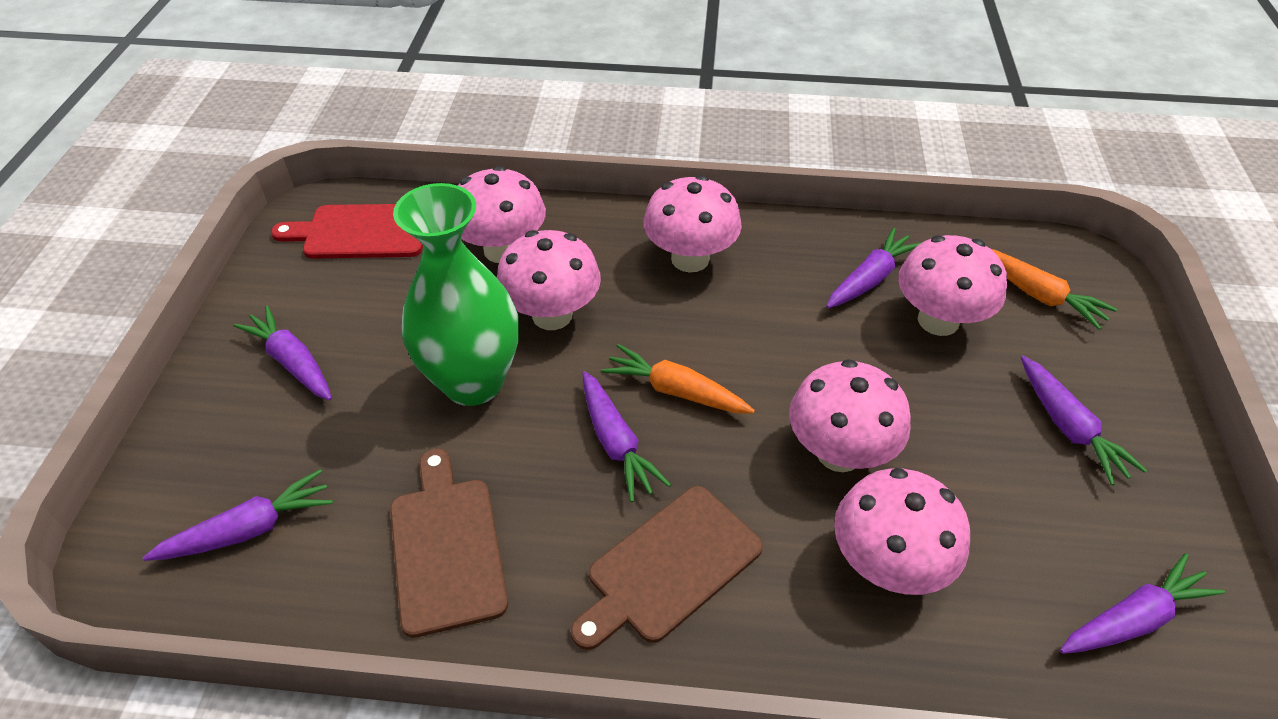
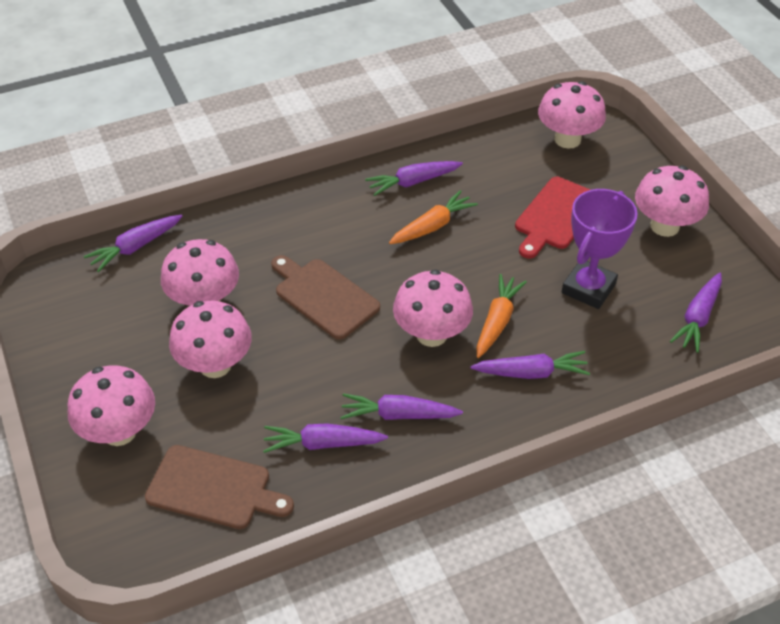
green vase: 1 -> 0
purple trophy: 0 -> 1

